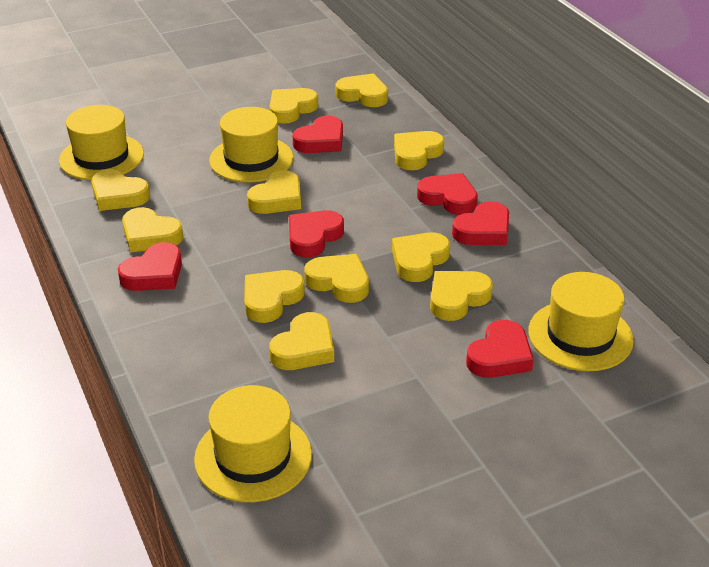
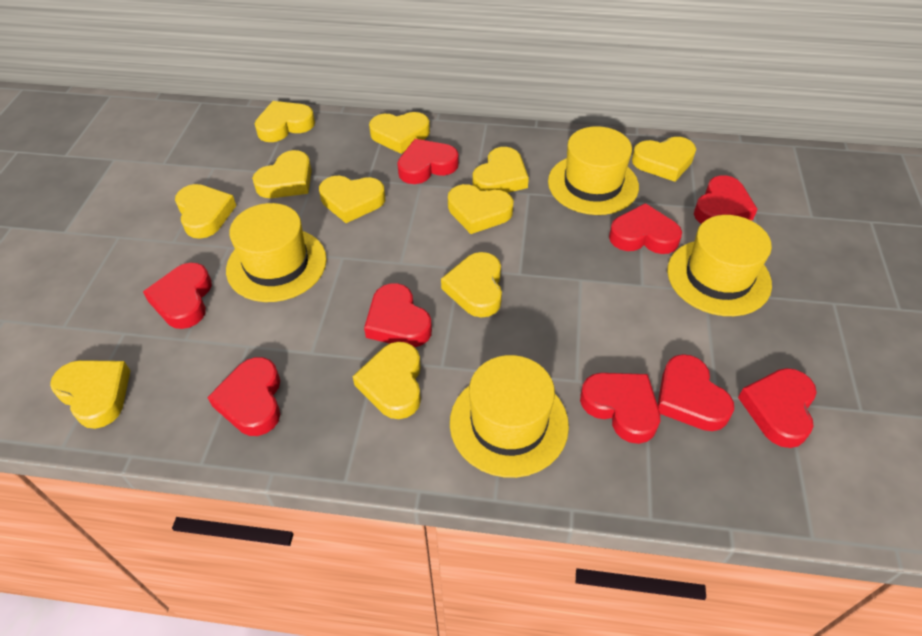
red heart: 6 -> 9

